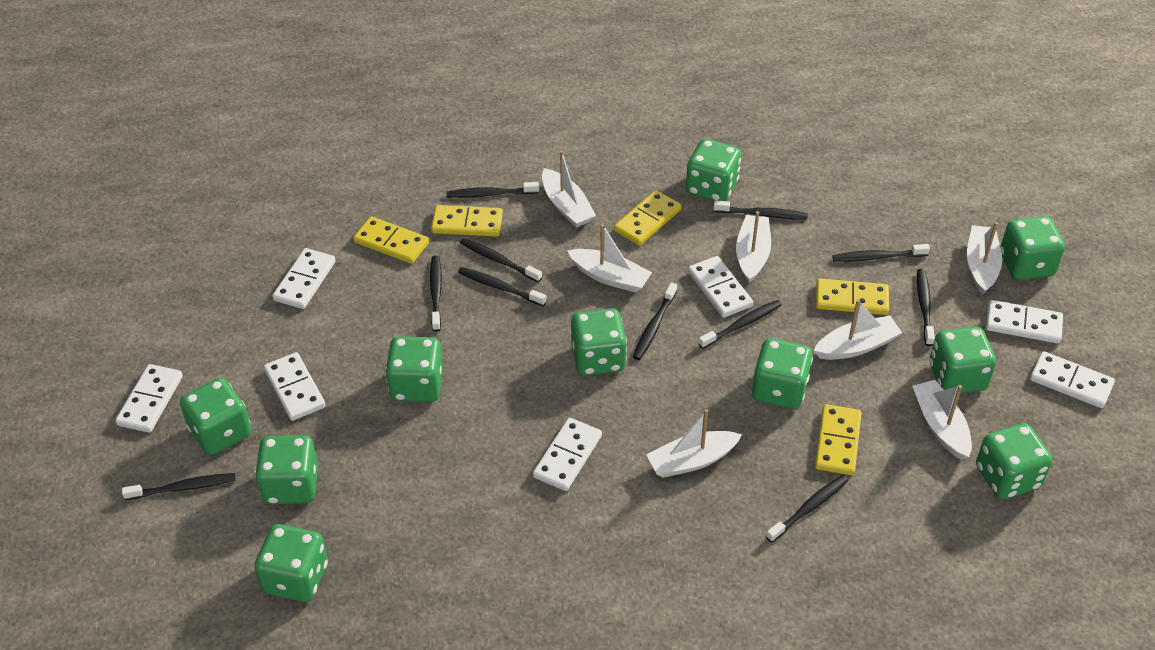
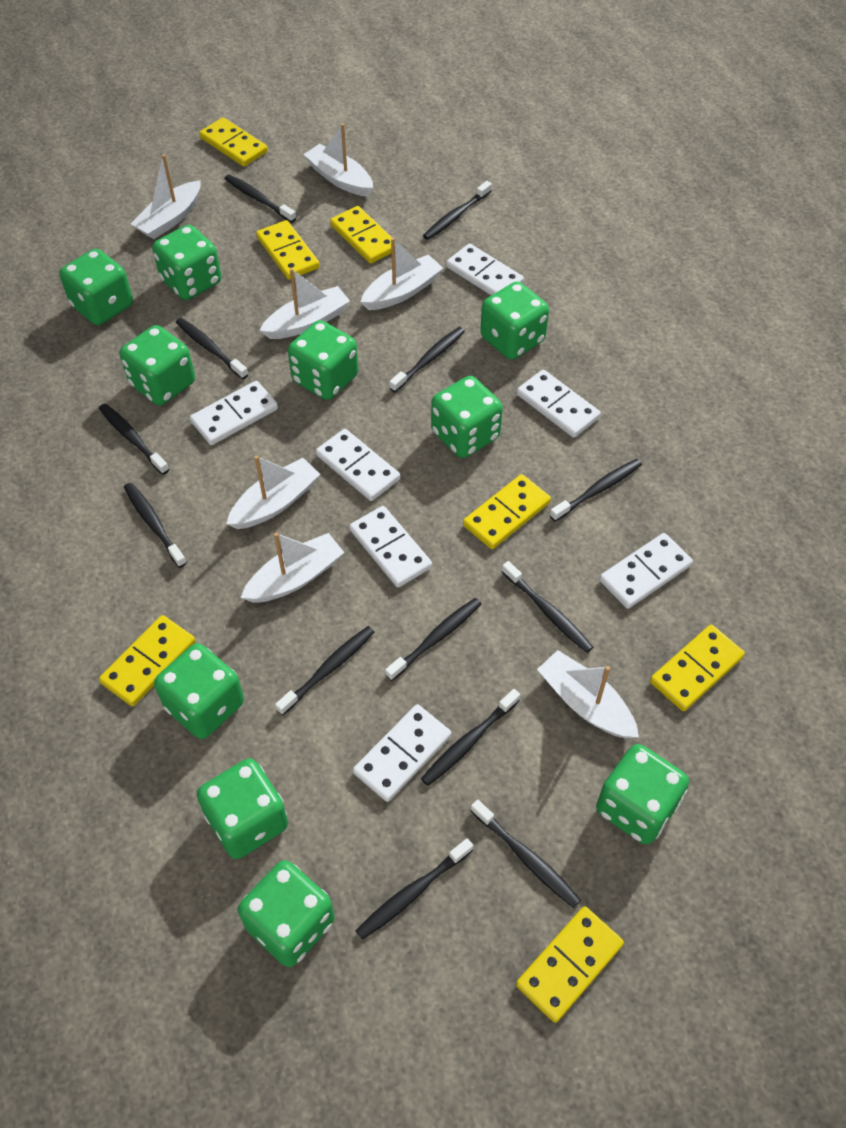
black toothbrush: 11 -> 13
yellow domino: 5 -> 7

